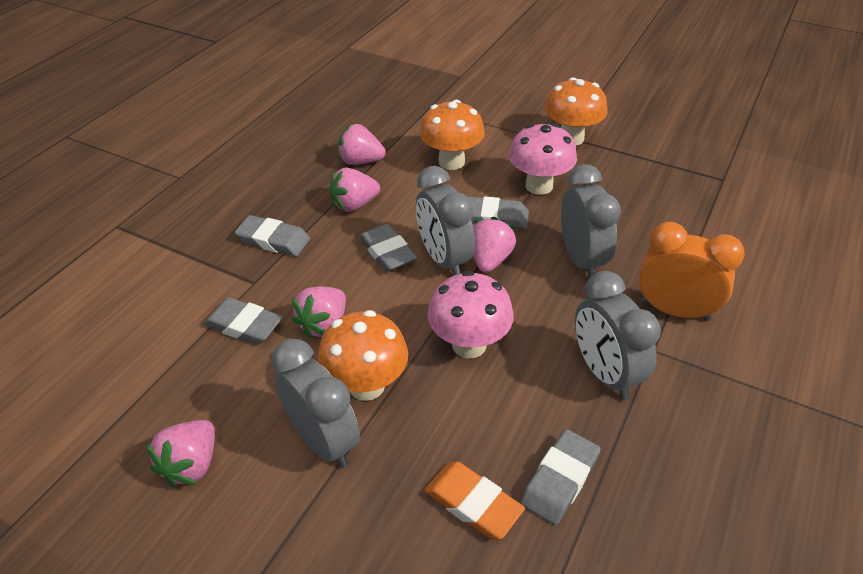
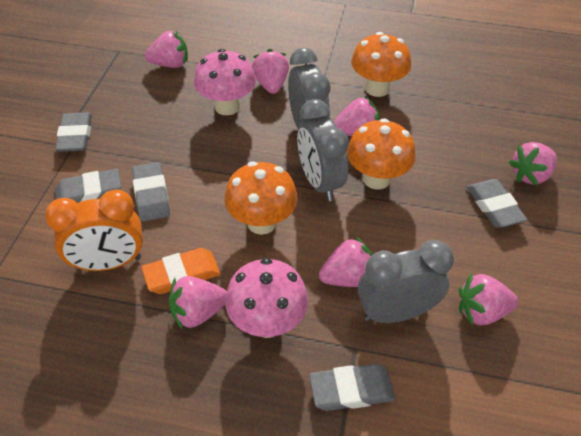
grey clock: 4 -> 3
pink strawberry: 5 -> 7

